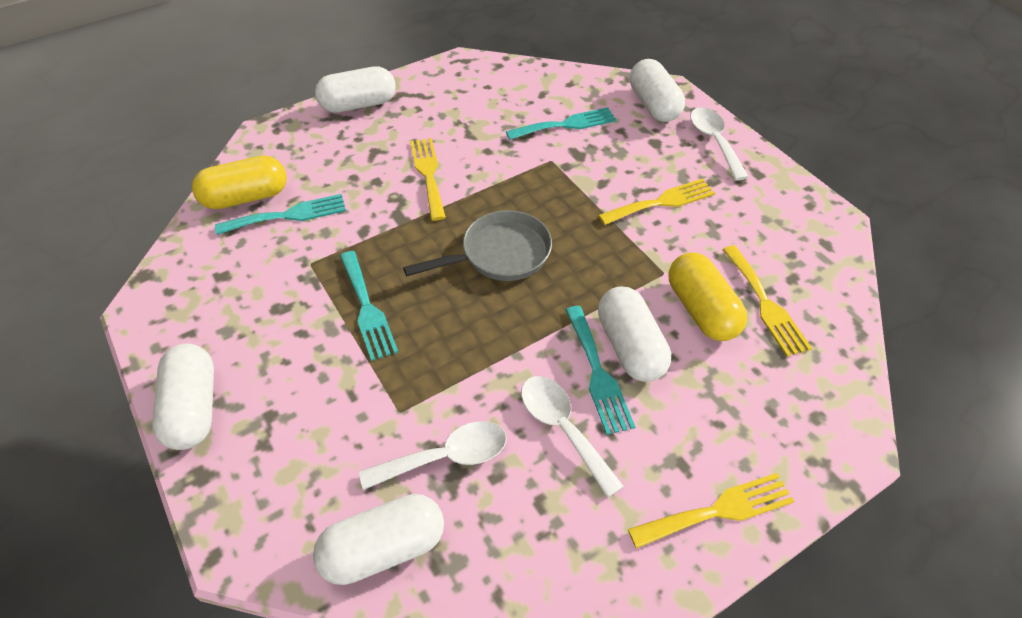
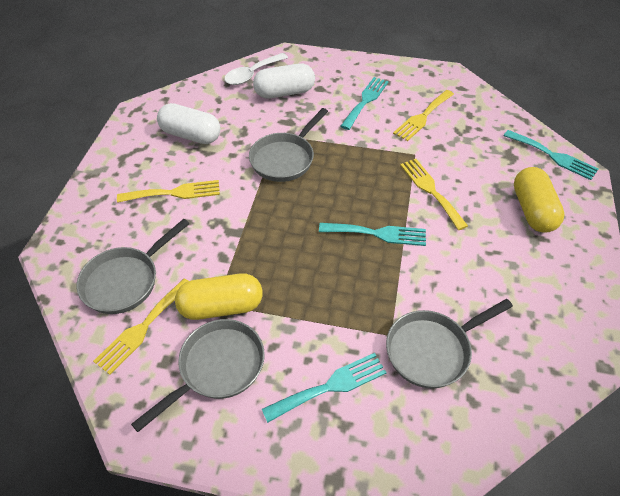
grey pan: 1 -> 4
white capsule: 5 -> 2
white spoon: 3 -> 1

